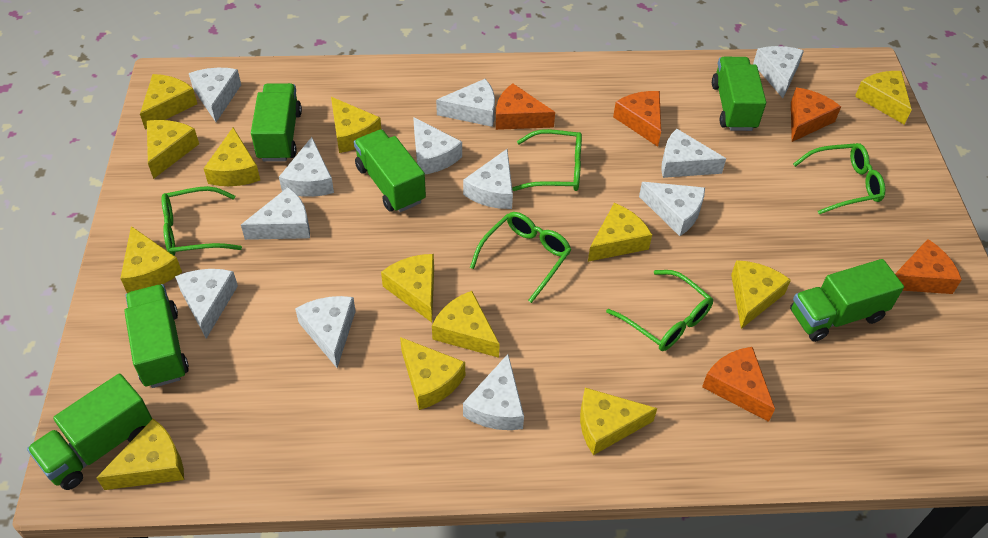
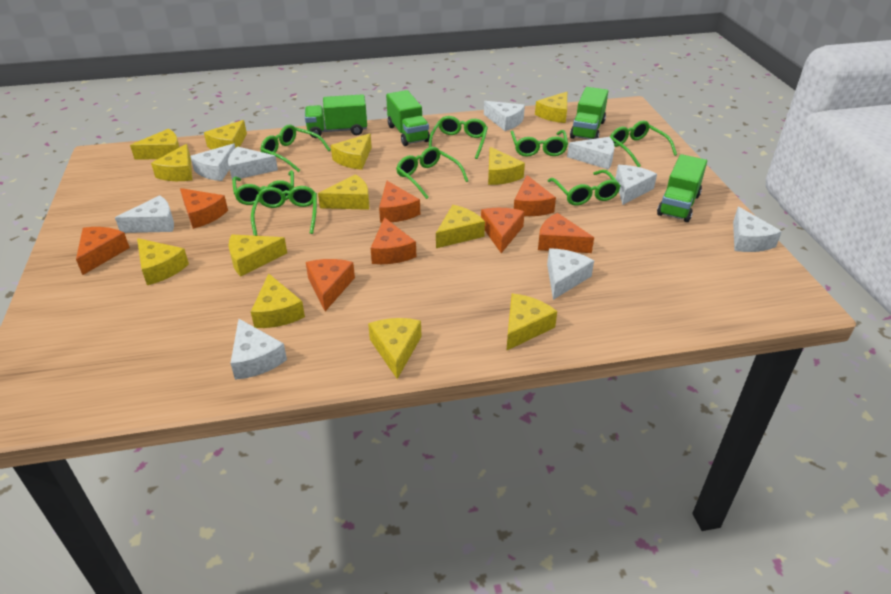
green glasses: 5 -> 8
green truck: 6 -> 4
orange cheese: 5 -> 8
white cheese: 12 -> 9

